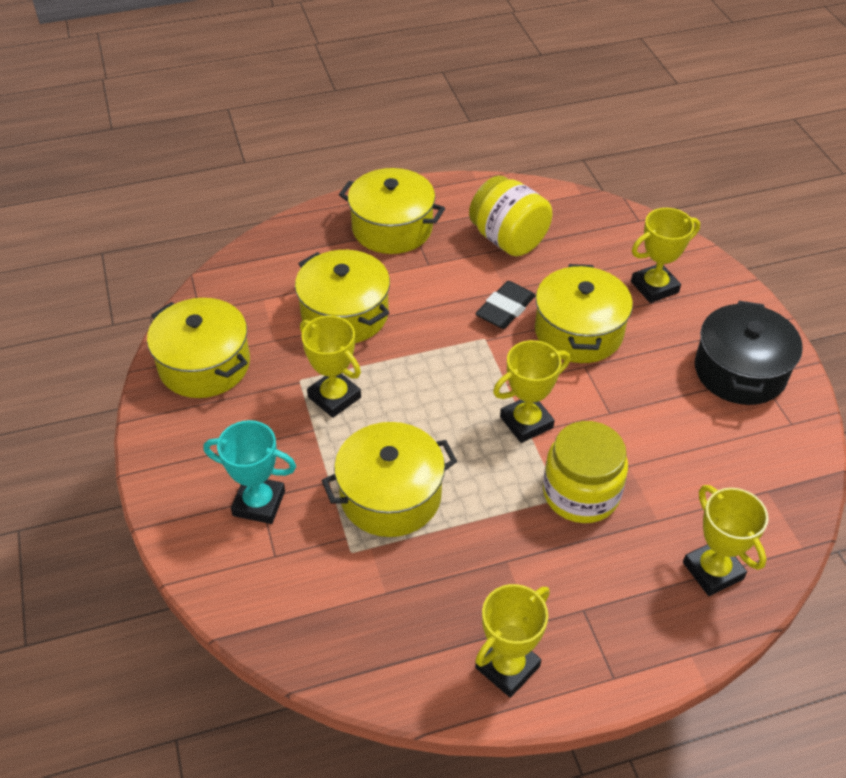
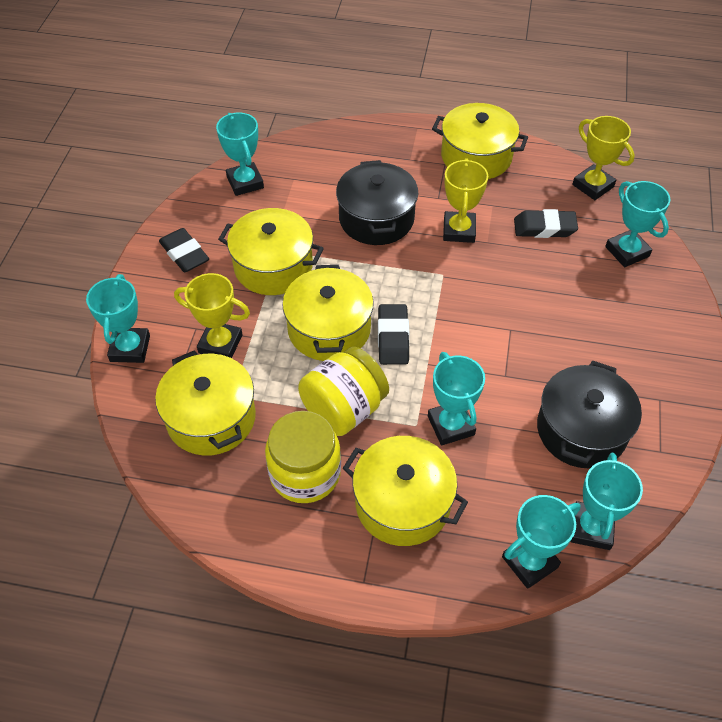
black eraser: 1 -> 3
black pot: 1 -> 2
turquoise trophy: 1 -> 6
yellow trophy: 5 -> 3

